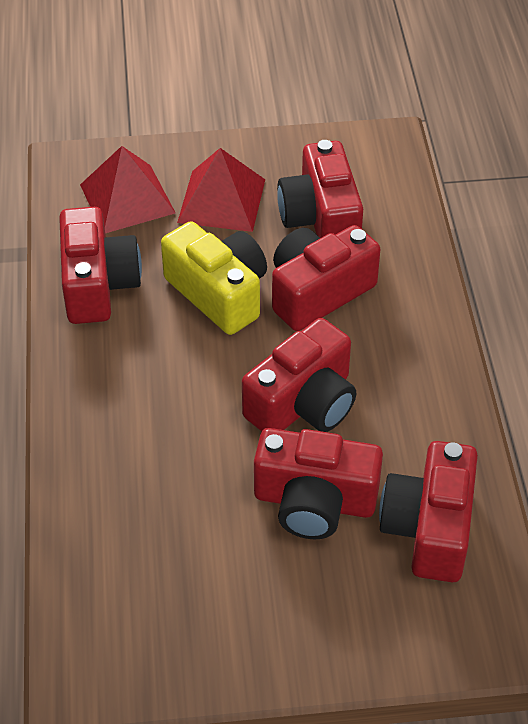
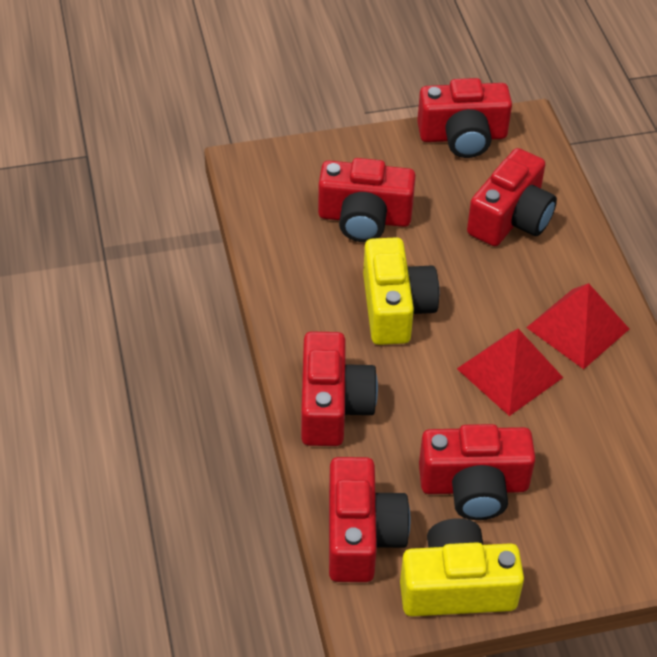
yellow camera: 1 -> 2

